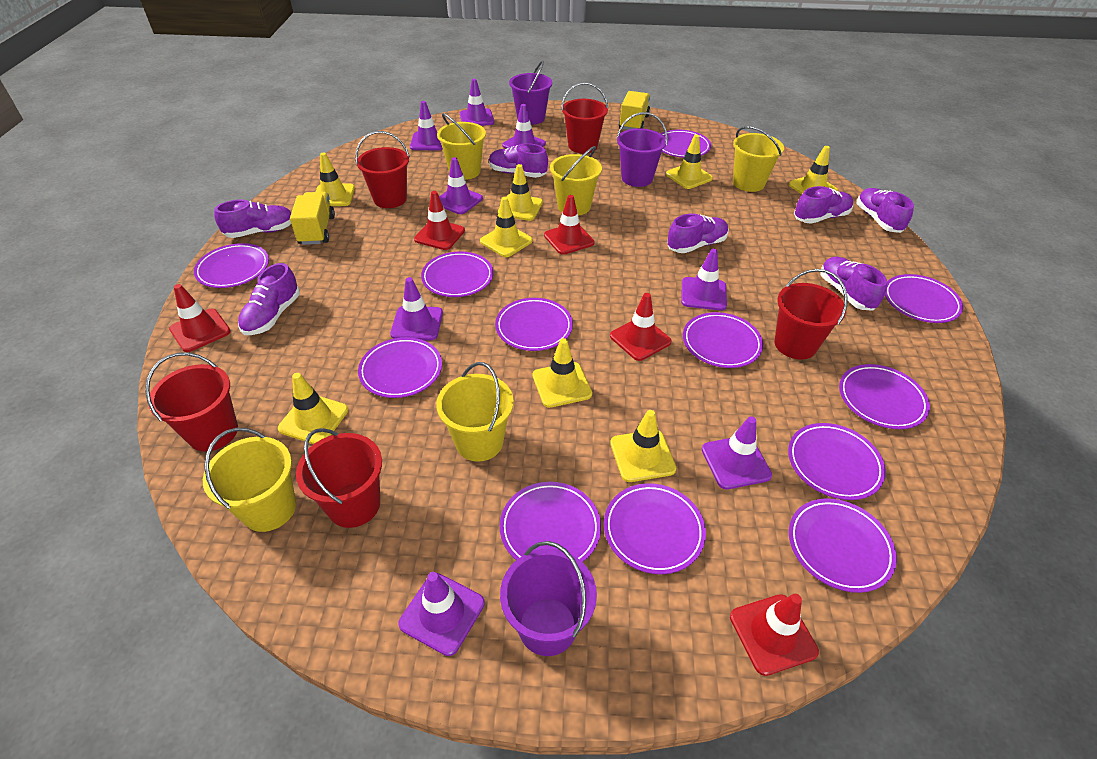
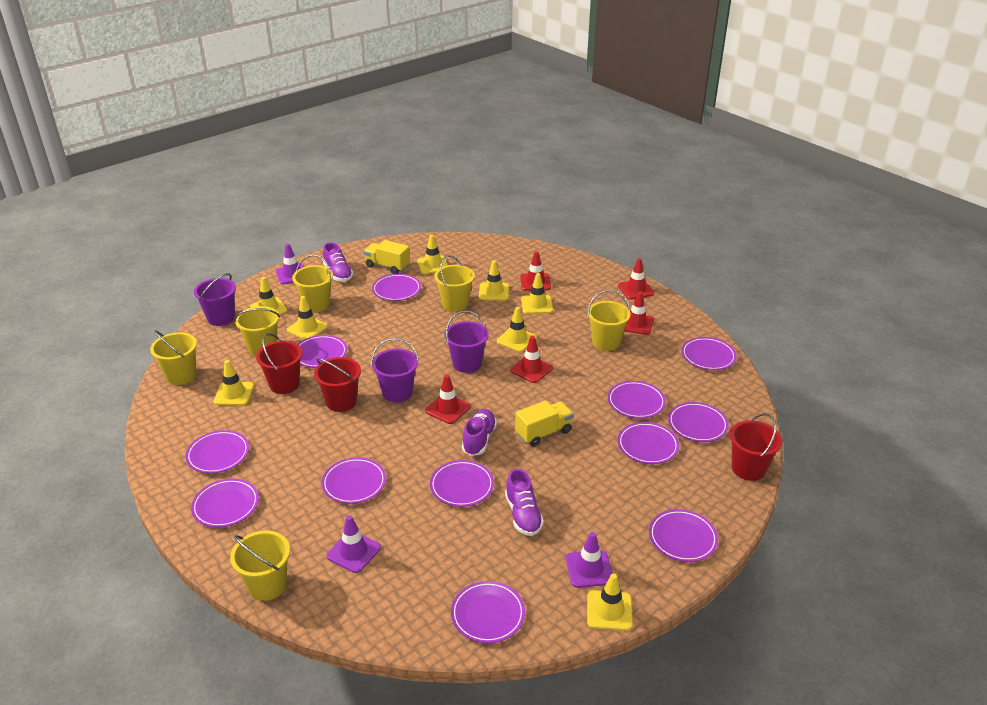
purple shoe: 7 -> 3
purple traffic cone: 8 -> 3
red bucket: 5 -> 3
yellow bucket: 5 -> 6

